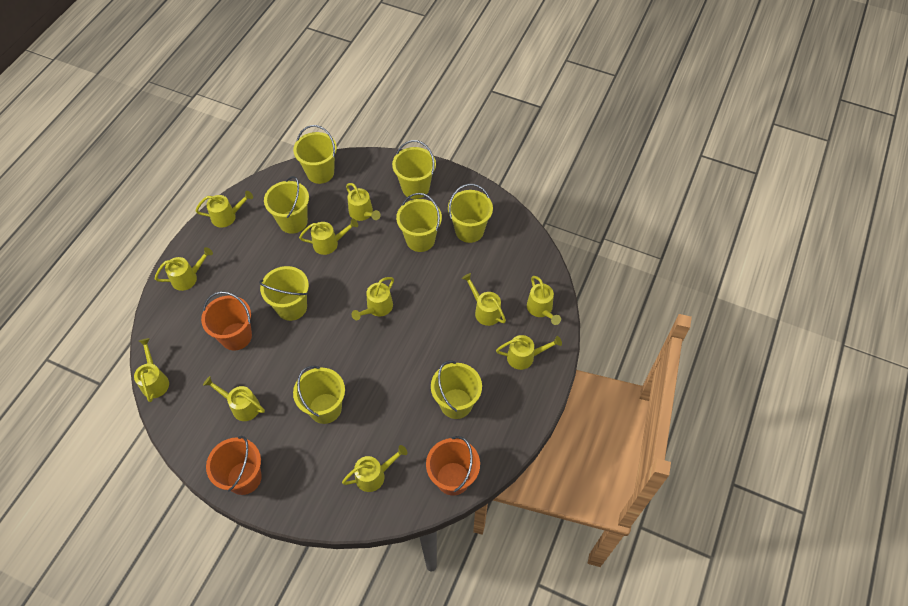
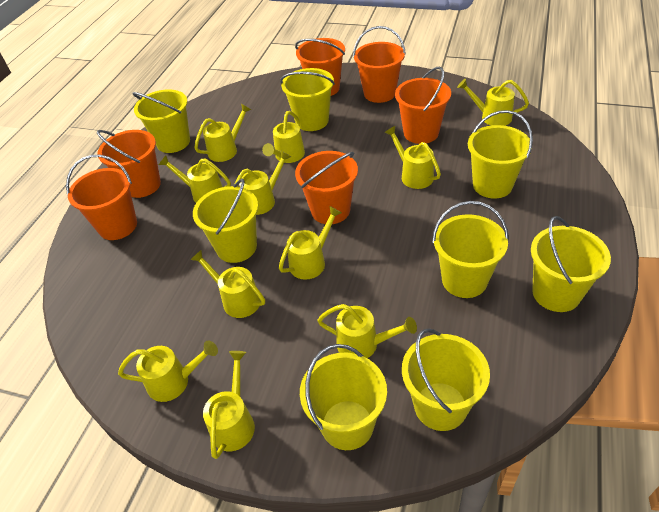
orange bucket: 3 -> 6

